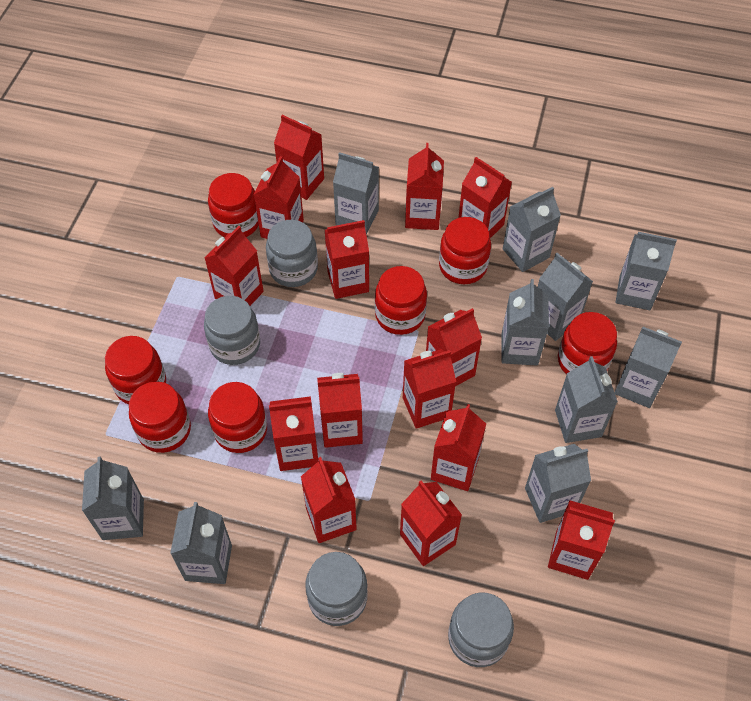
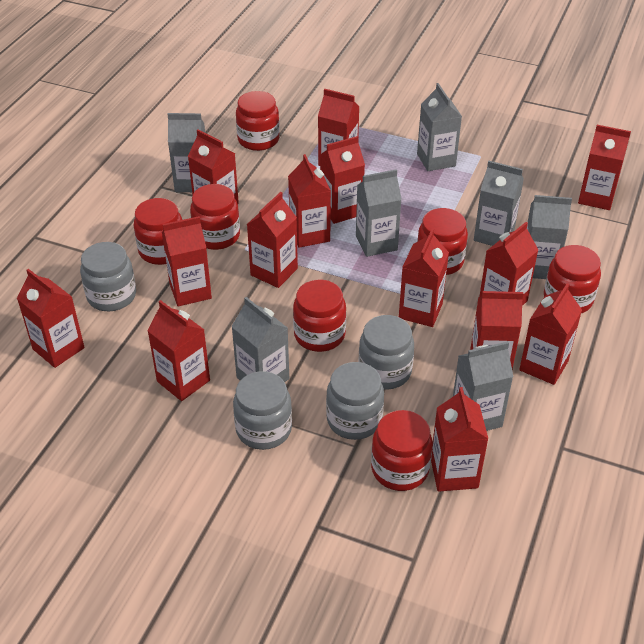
grey carton: 10 -> 7

